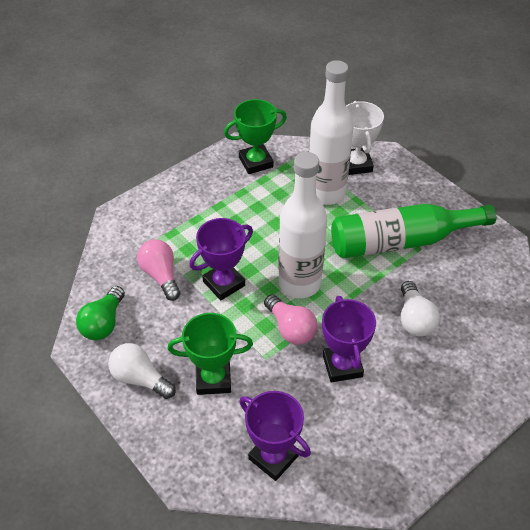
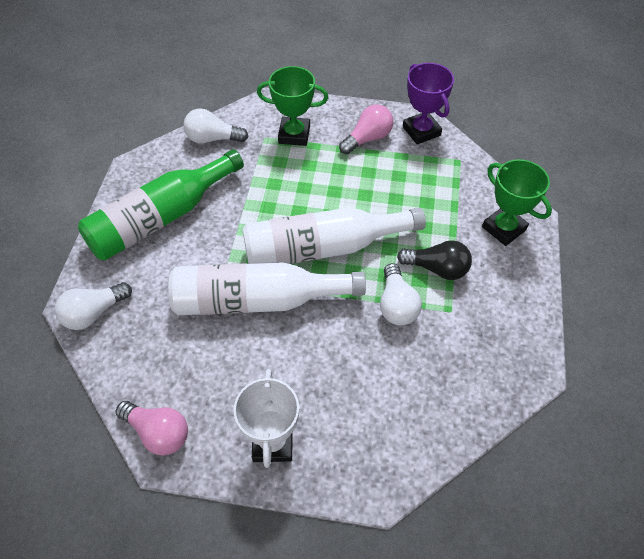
black light bulb: 0 -> 1
green light bulb: 1 -> 0
purple trophy: 3 -> 1
white light bulb: 2 -> 3

